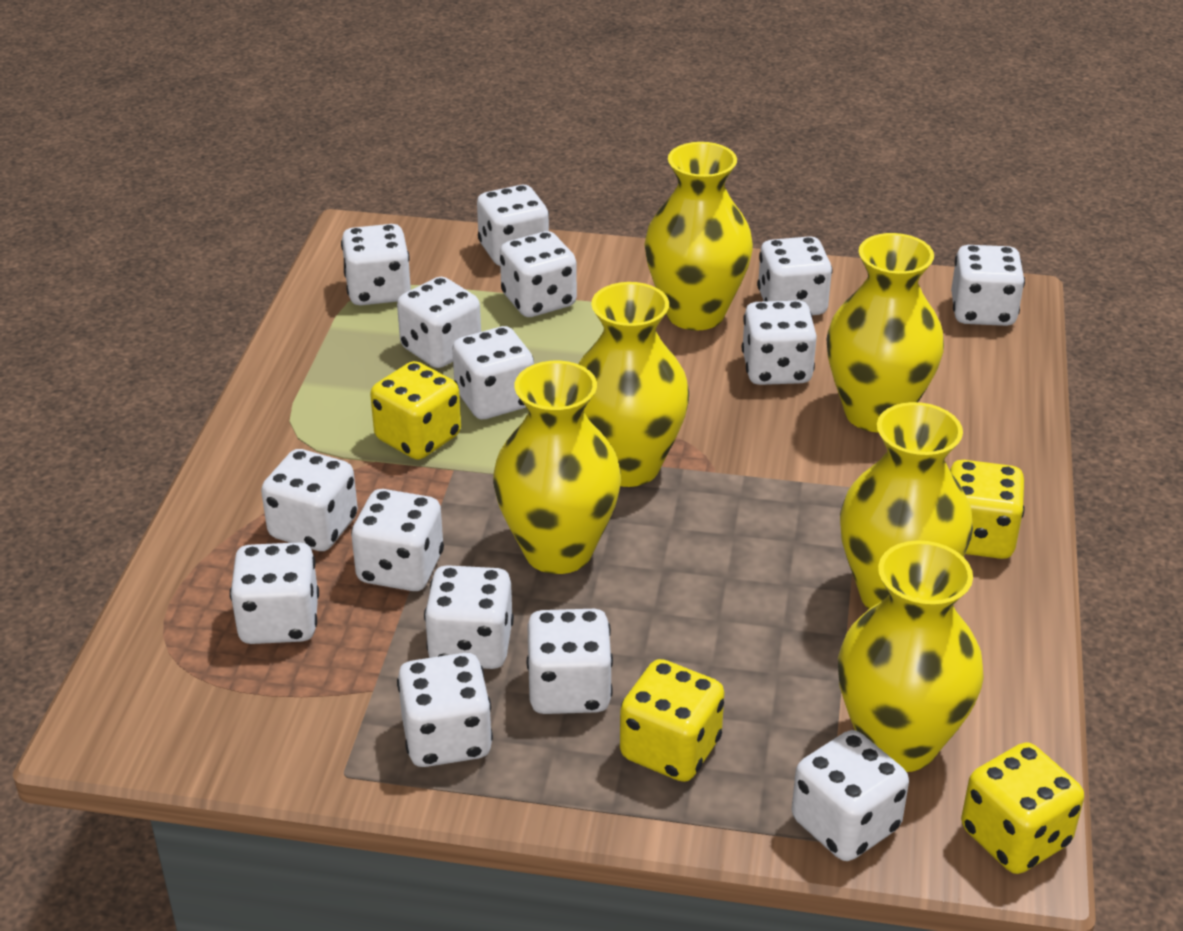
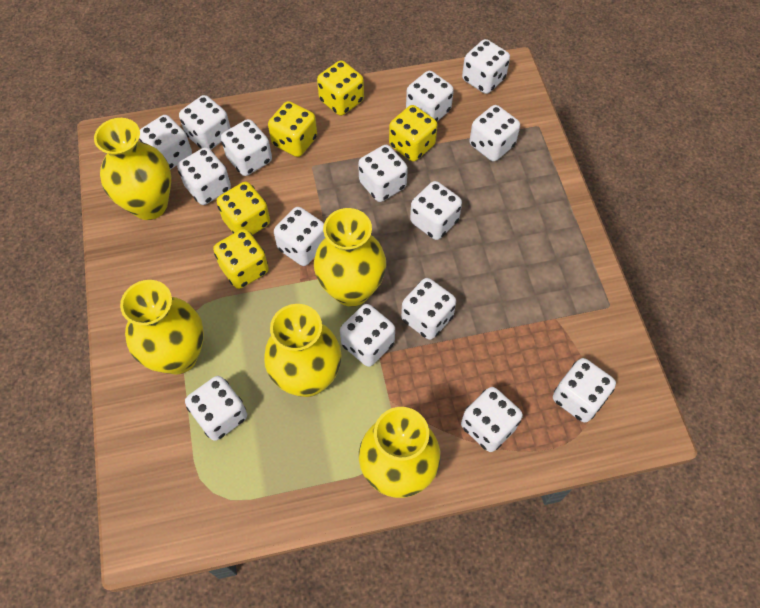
yellow dice: 4 -> 5
yellow vase: 6 -> 5

